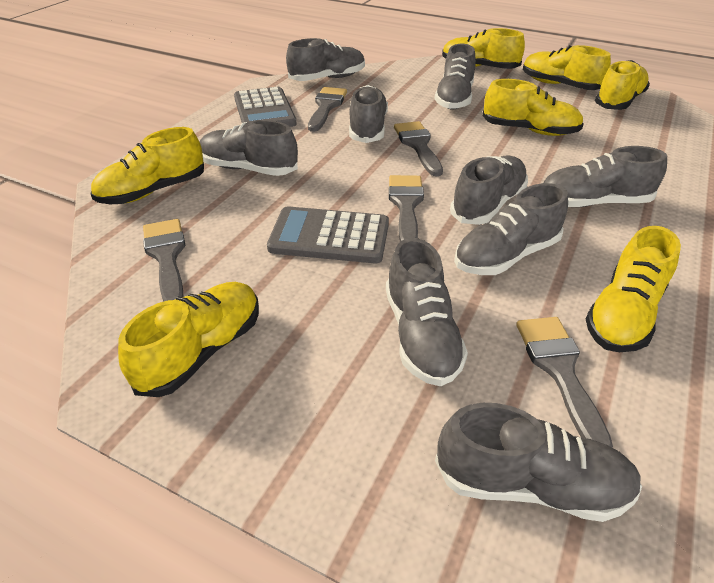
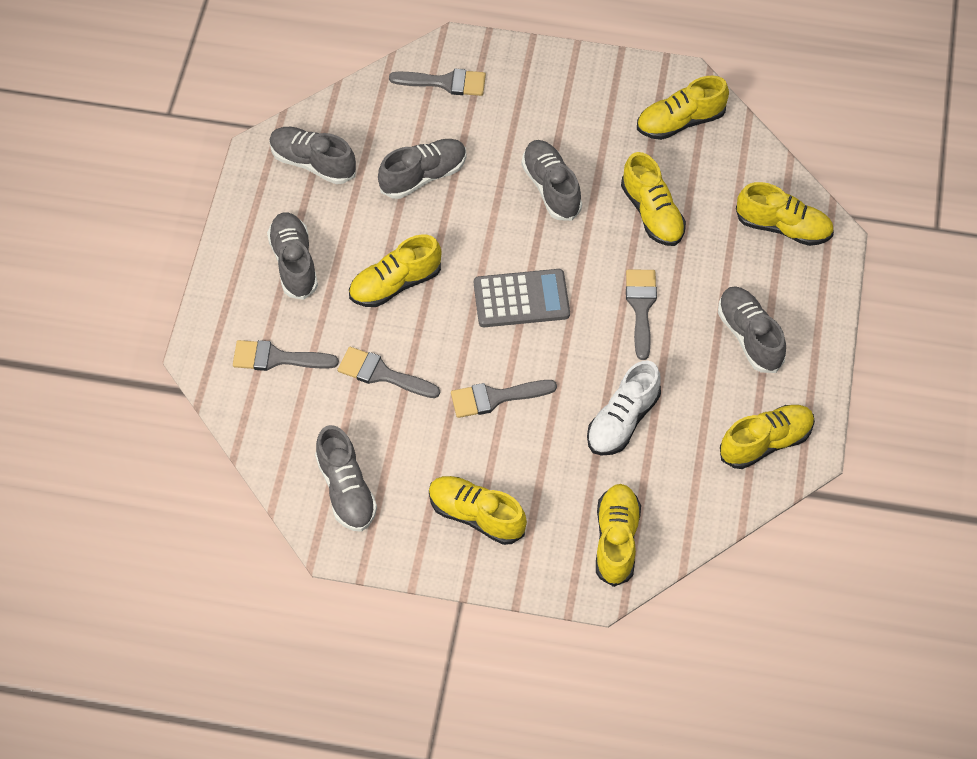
grey calculator: 2 -> 1
grey shoe: 9 -> 6
white shoe: 0 -> 1

